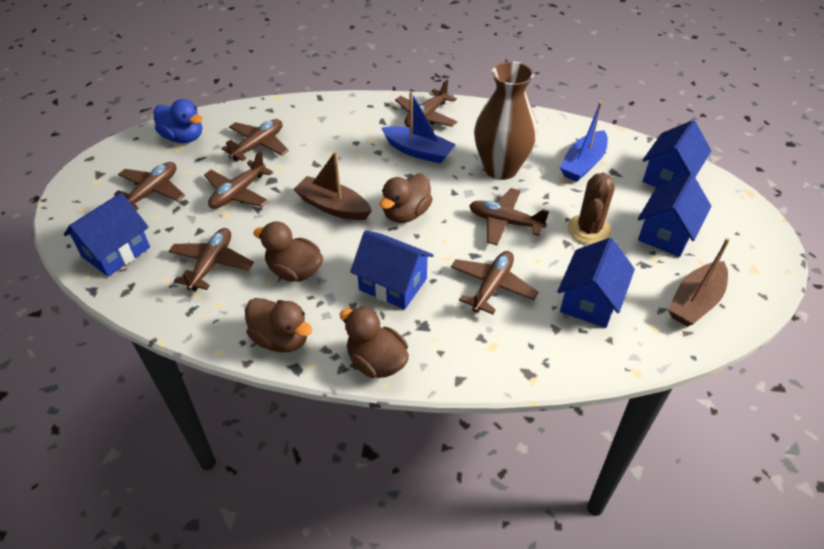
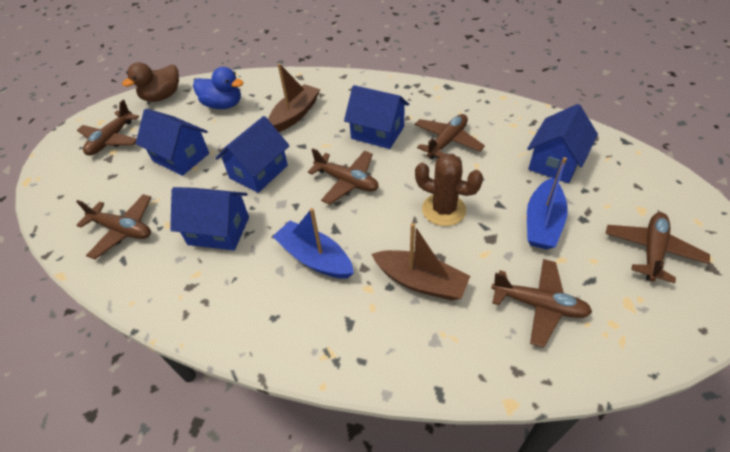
brown duck: 4 -> 1
brown plane: 7 -> 6
brown vase: 1 -> 0

